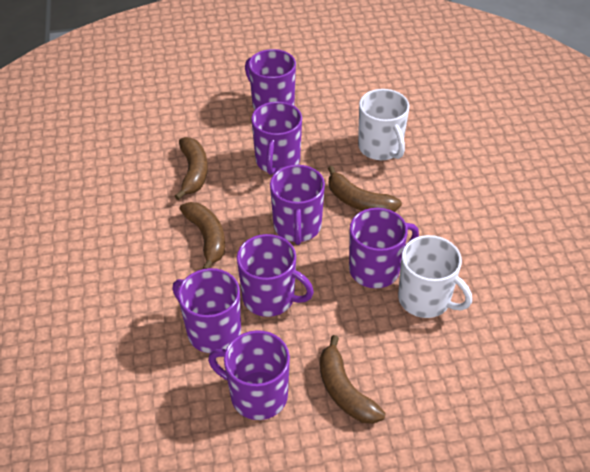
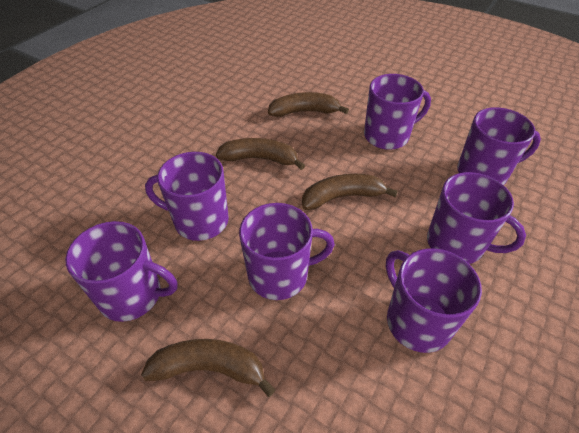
white mug: 2 -> 0

